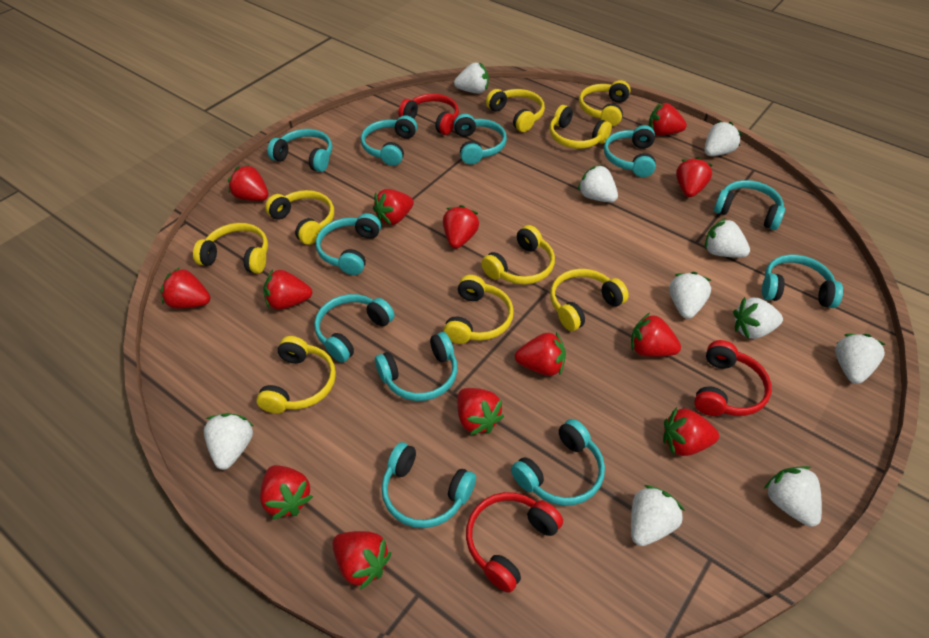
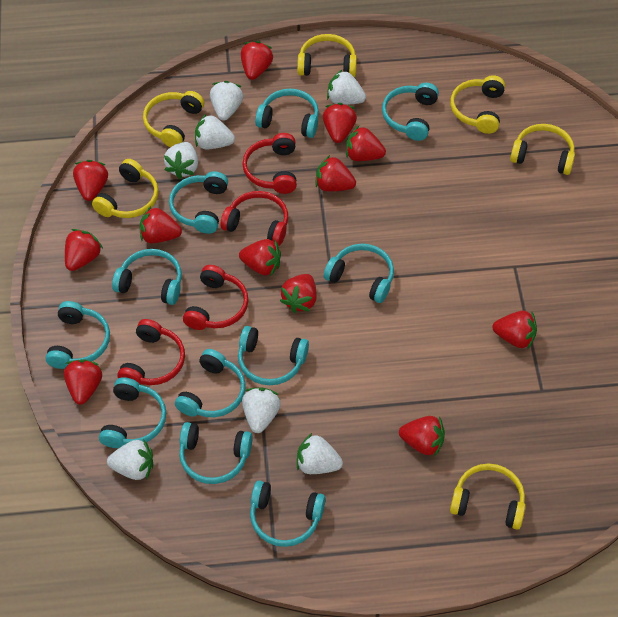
red headphones: 3 -> 4
red strawberry: 13 -> 12
white strawberry: 10 -> 7
yellow headphones: 9 -> 6

